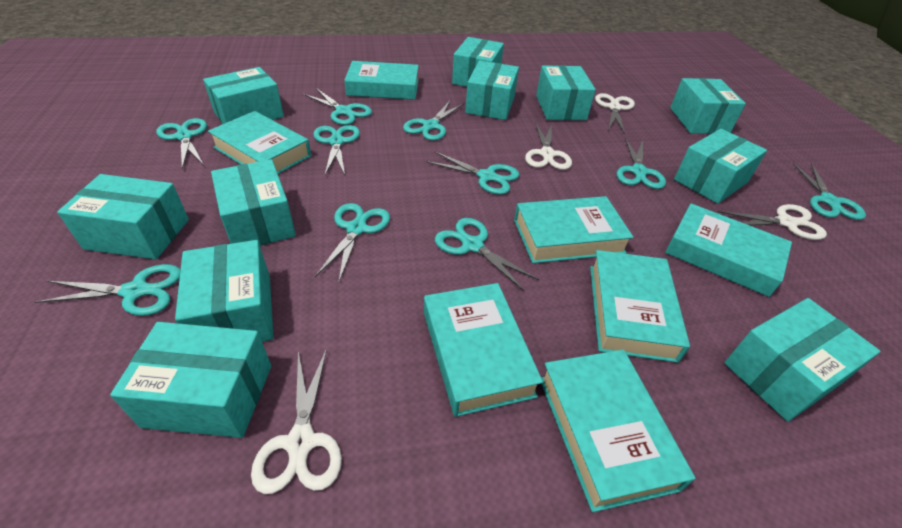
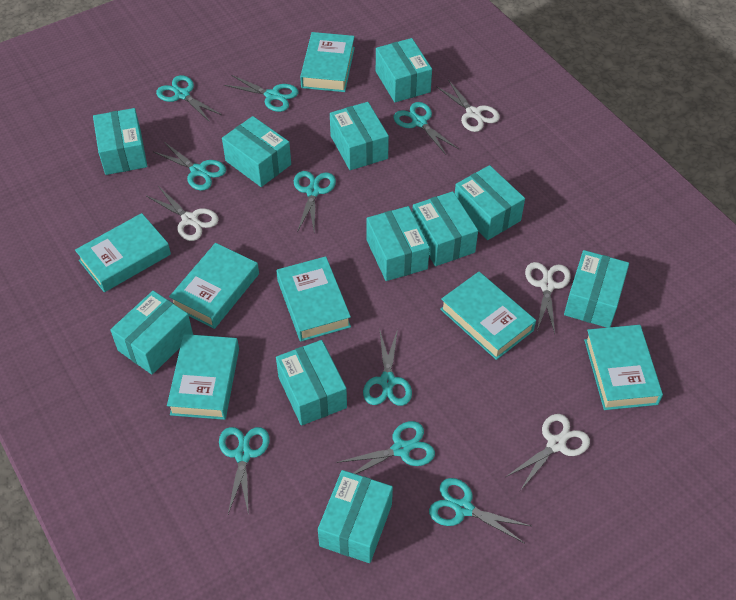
turquoise scissors: 10 -> 9

